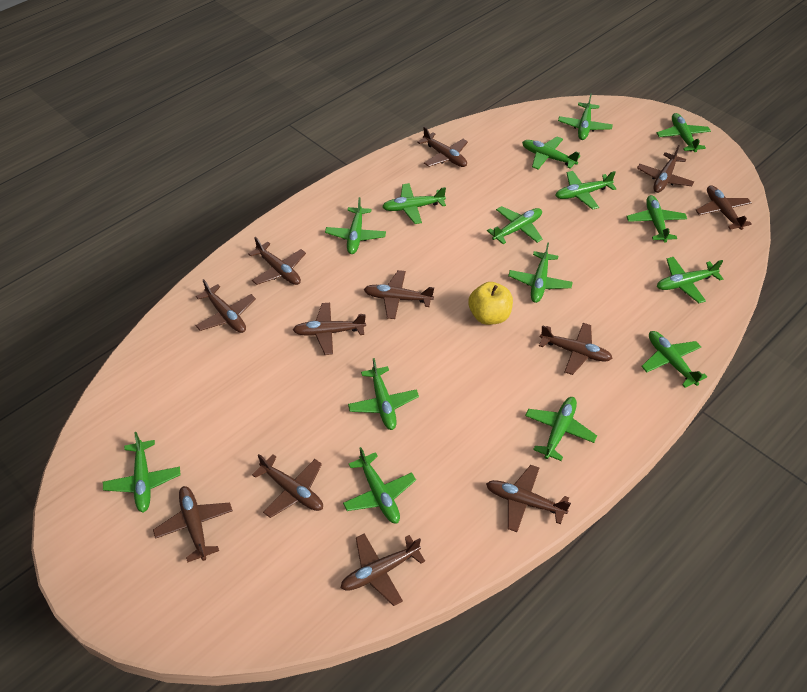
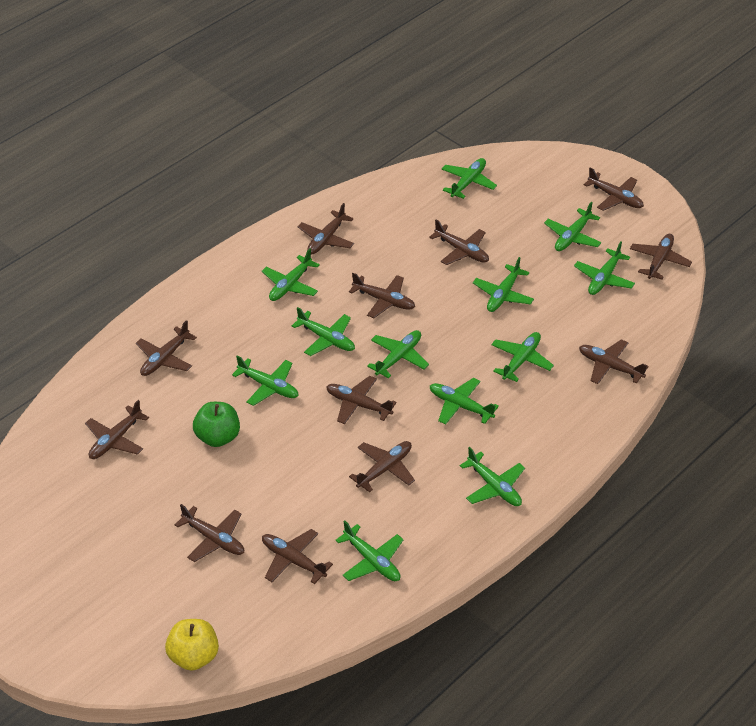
green apple: 0 -> 1
green plane: 15 -> 12

